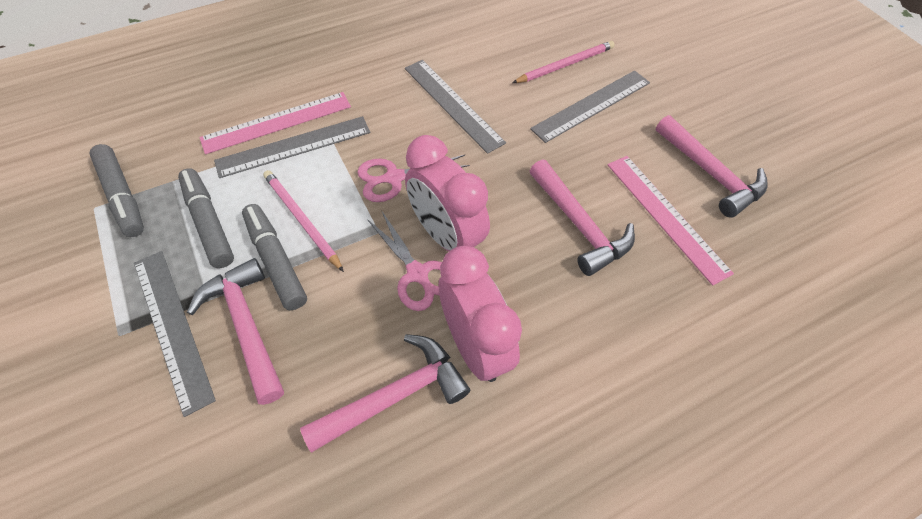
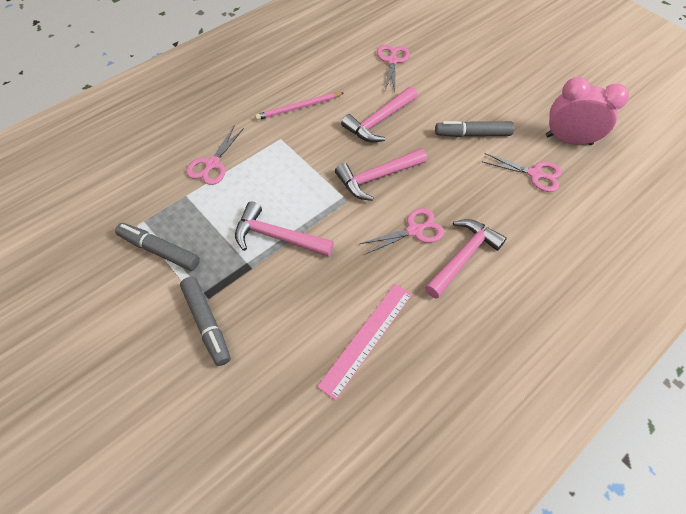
grey ruler: 4 -> 0
pink clock: 2 -> 1
pink pencil: 2 -> 1
pink ruler: 2 -> 1
pink scissors: 2 -> 4

